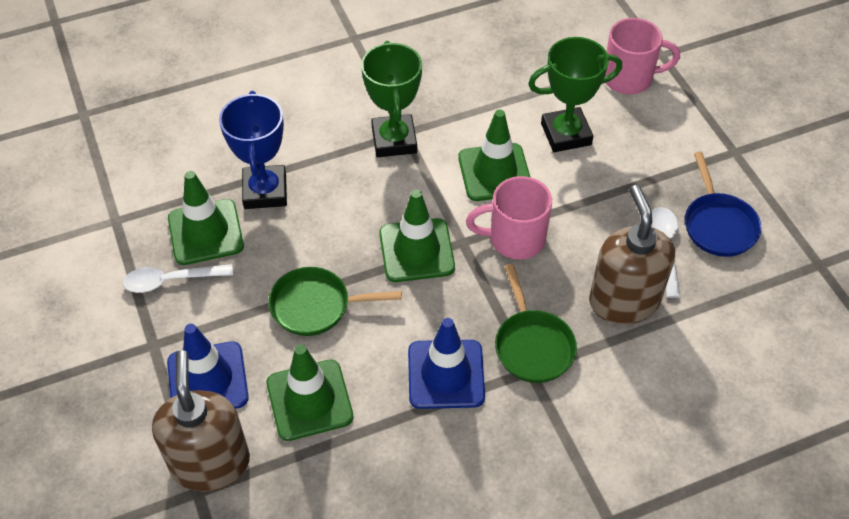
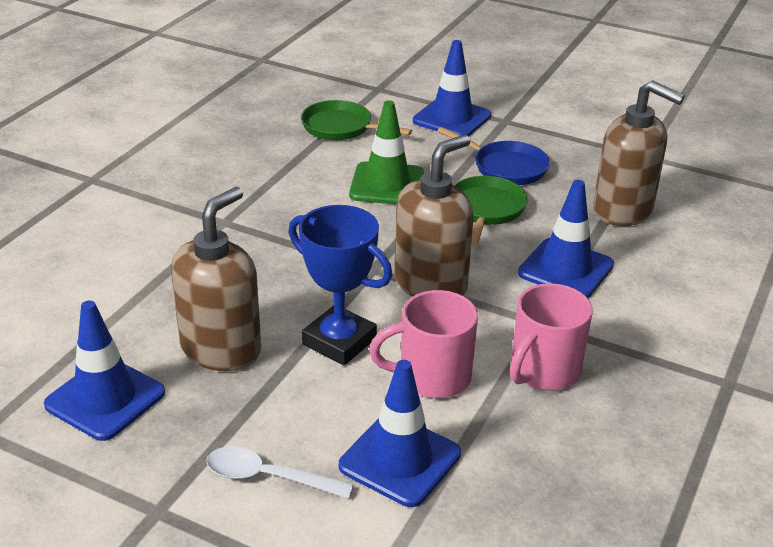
blue traffic cone: 2 -> 4
brown soap dispenser: 2 -> 3
green traffic cone: 4 -> 1
green trophy: 2 -> 0
white spoon: 2 -> 1

